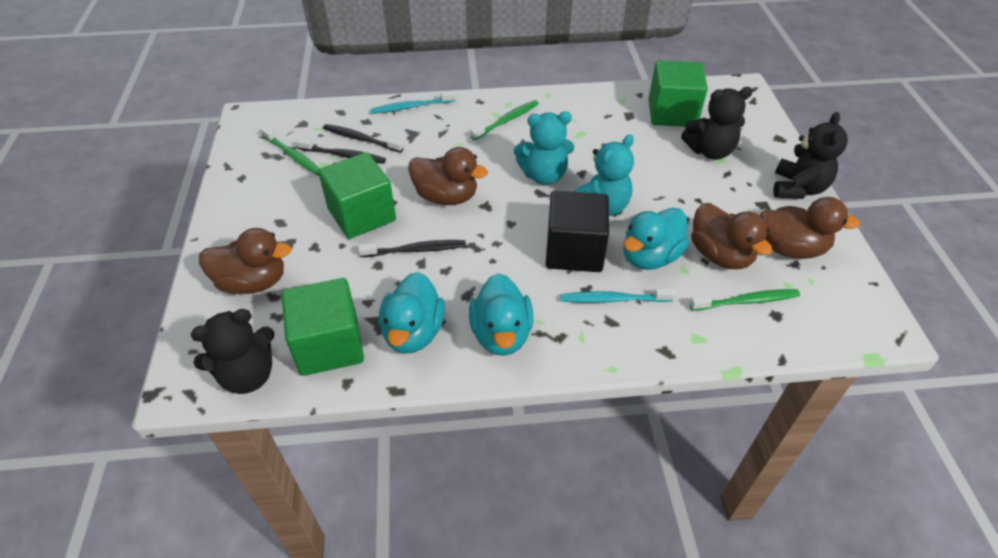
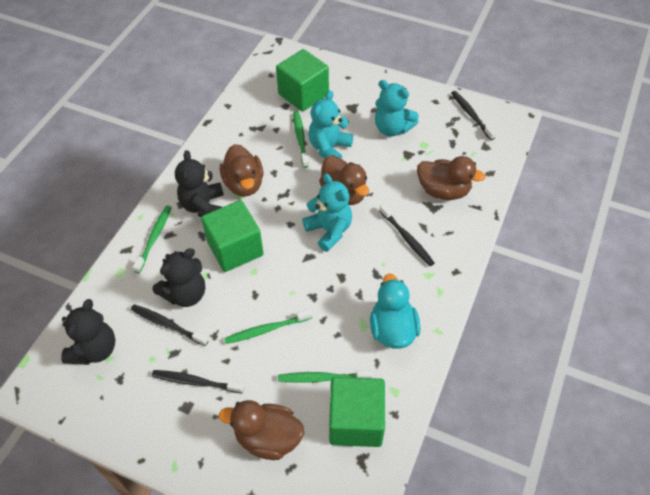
black cube: 1 -> 0
black toothbrush: 3 -> 4
green toothbrush: 3 -> 4
turquoise duck: 3 -> 1
turquoise teddy bear: 2 -> 3
turquoise toothbrush: 2 -> 0

